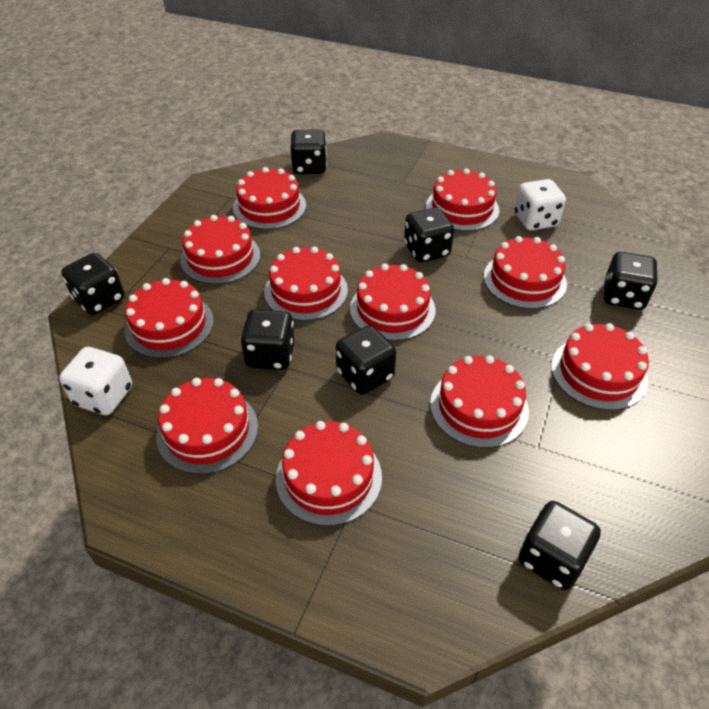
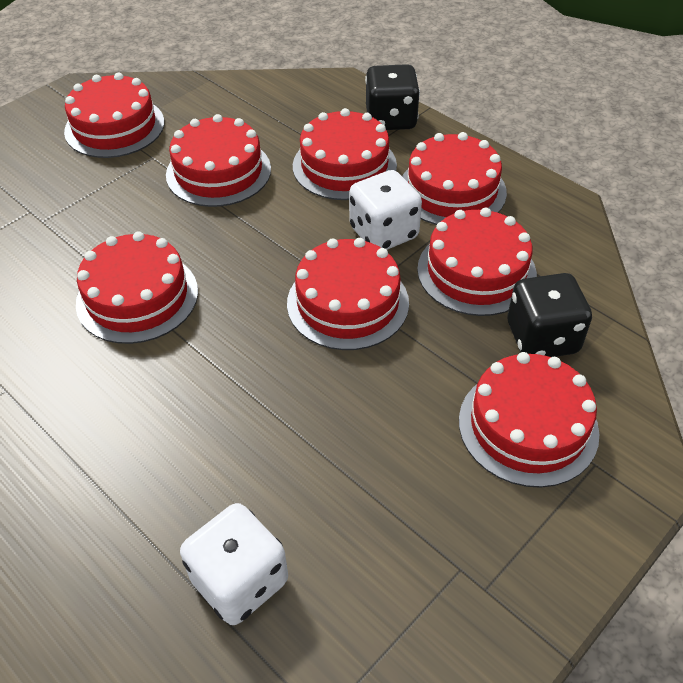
black dice: 7 -> 2
red cake: 11 -> 8

